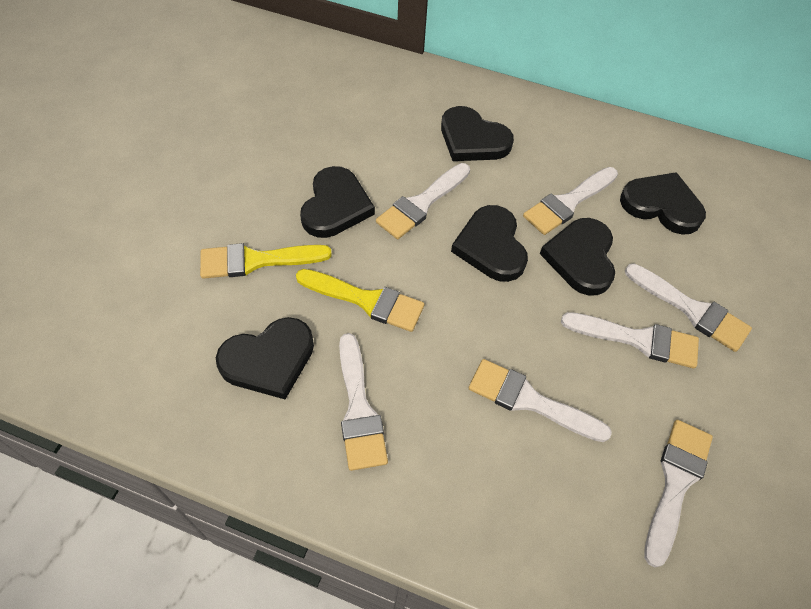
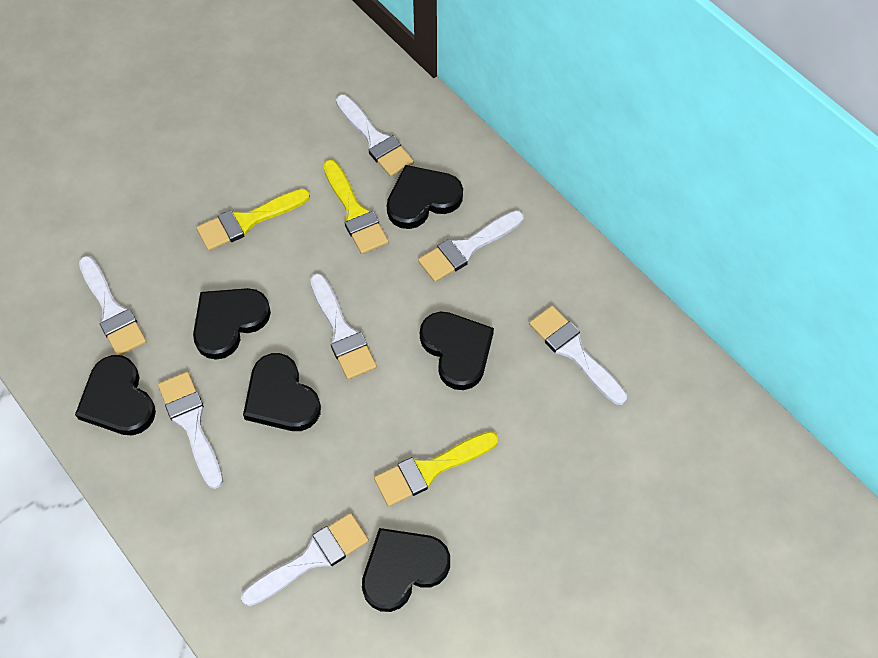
yellow brush: 2 -> 3

